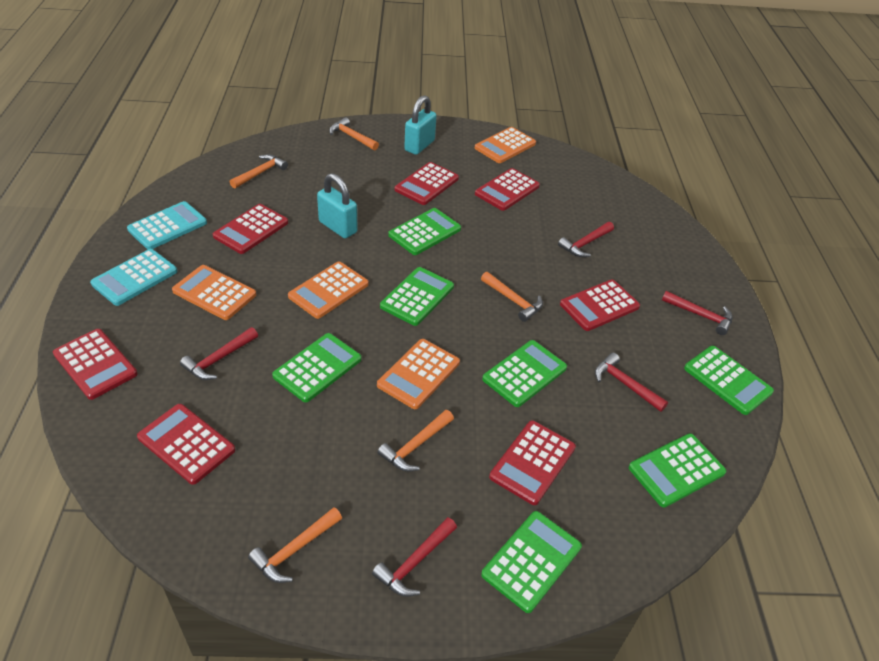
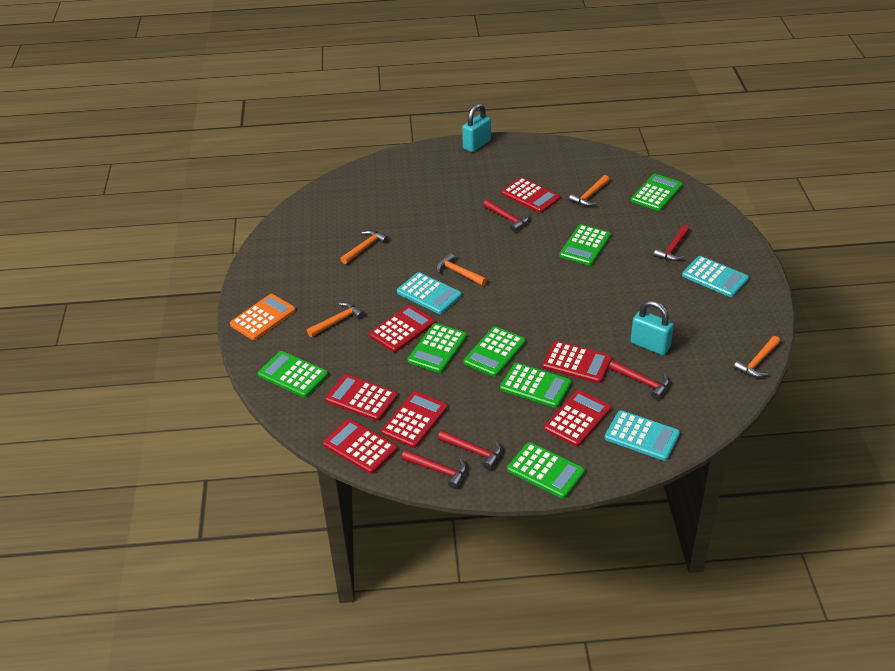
orange calculator: 4 -> 1
turquoise calculator: 2 -> 3

